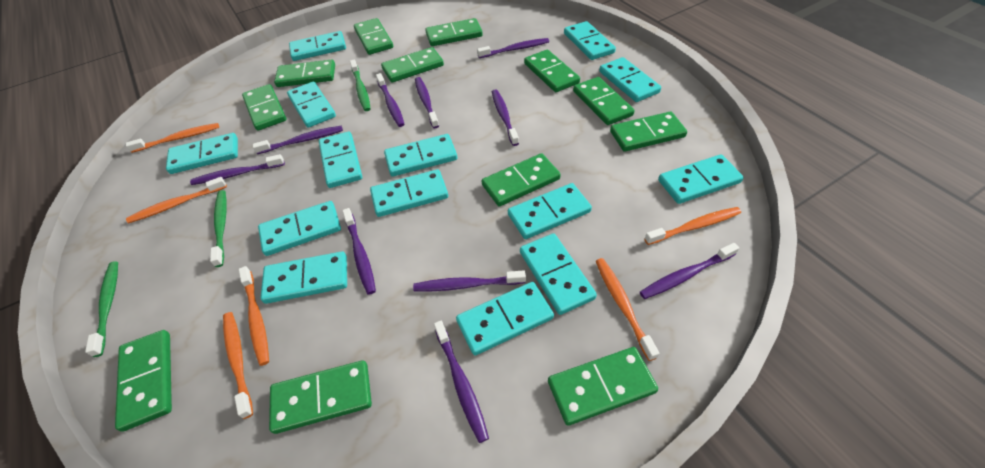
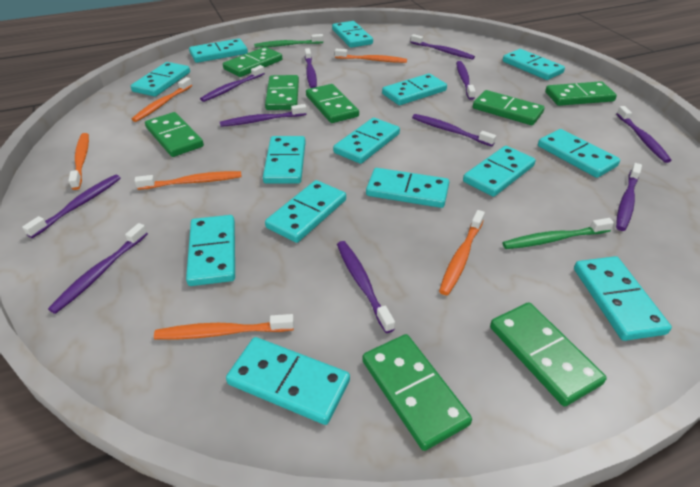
green domino: 12 -> 8
green toothbrush: 3 -> 2
purple toothbrush: 10 -> 11

